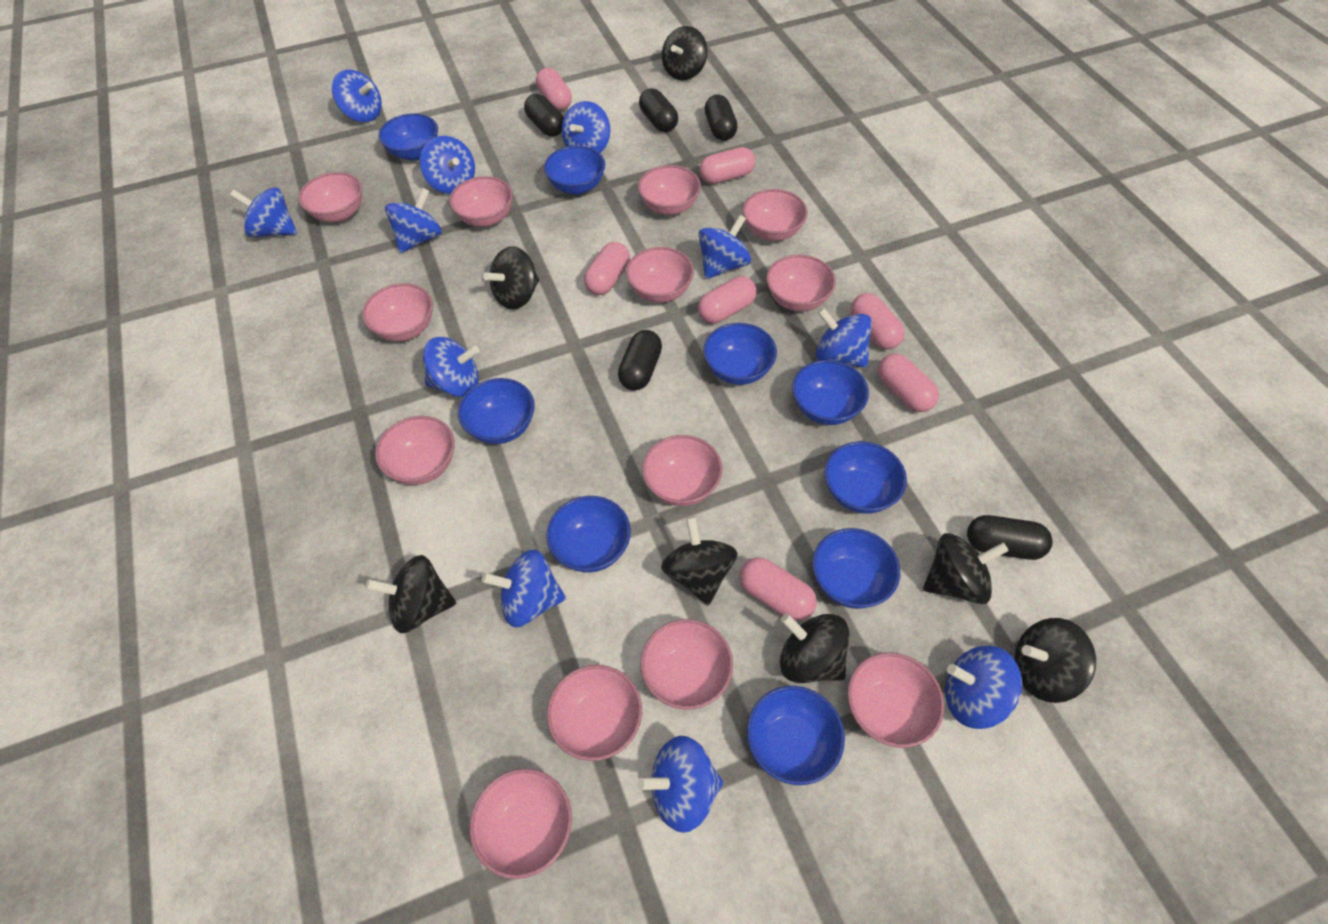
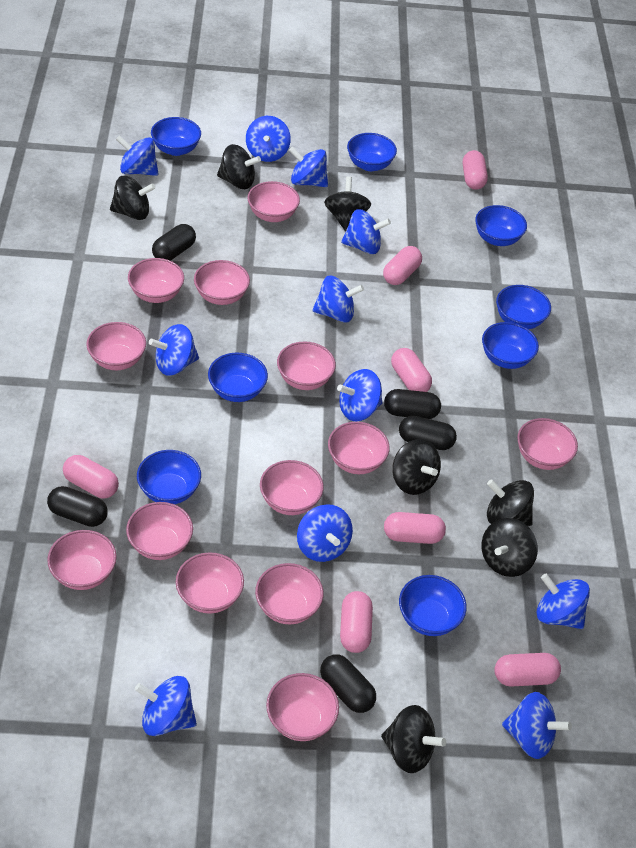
blue bowl: 9 -> 8

